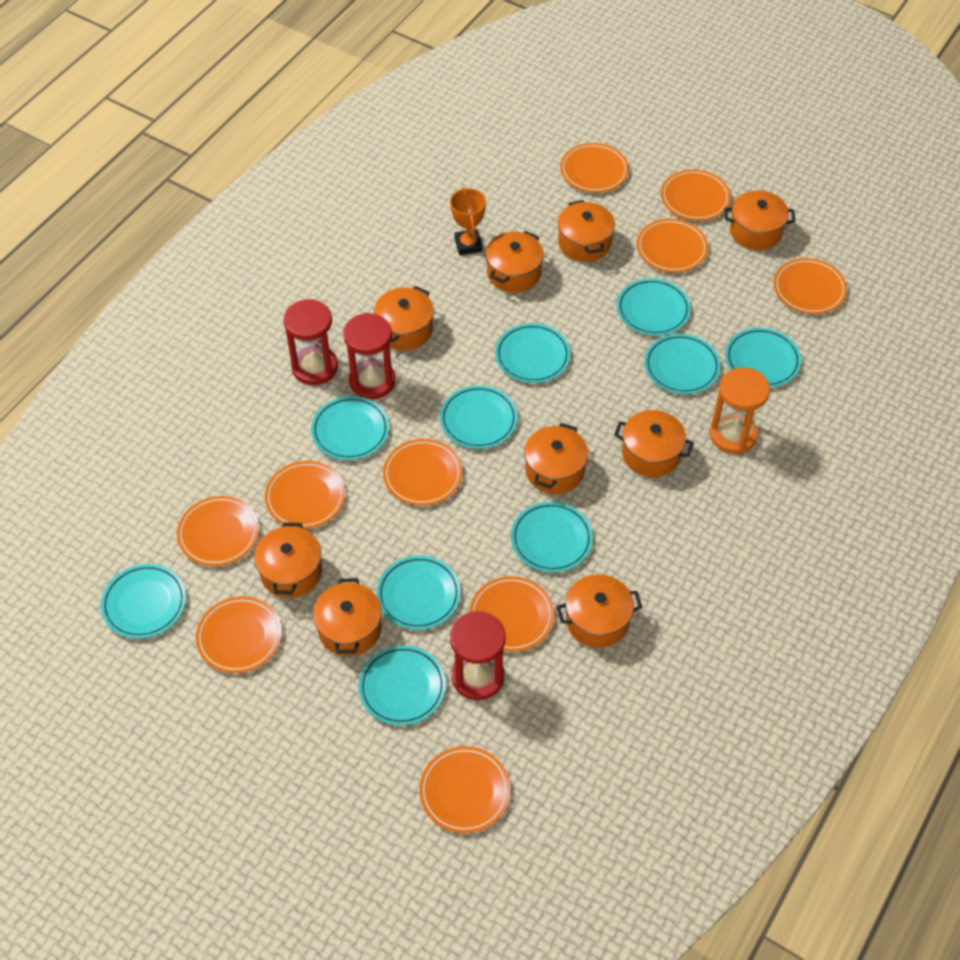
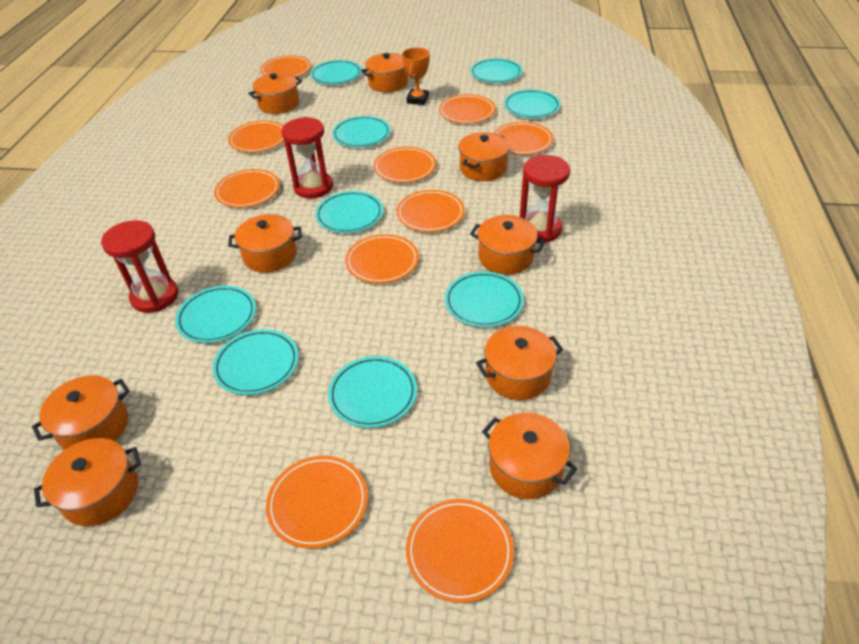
orange hourglass: 1 -> 0
turquoise plate: 10 -> 9

